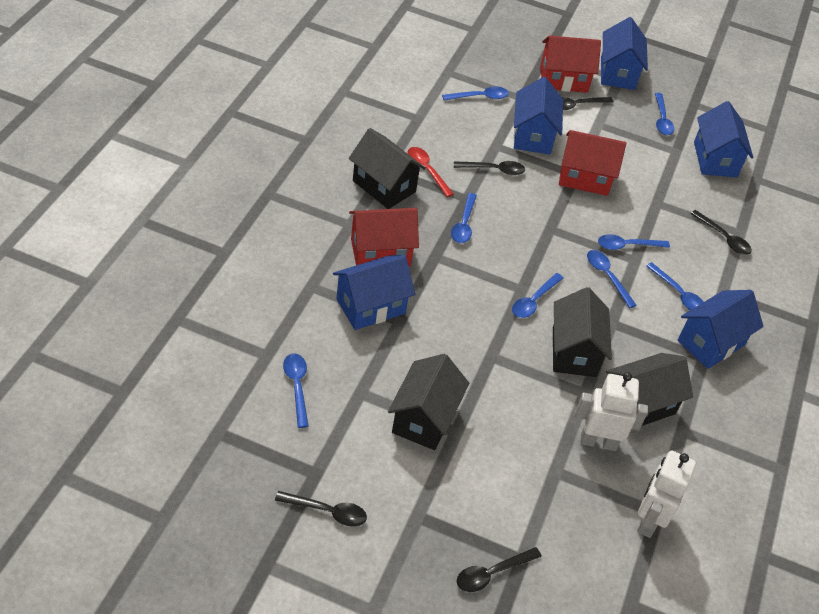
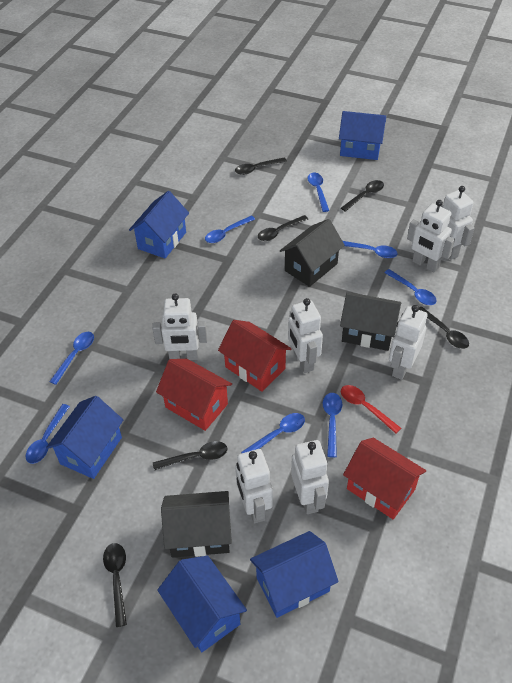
black house: 4 -> 3
black spoon: 5 -> 6
white robot: 2 -> 7

